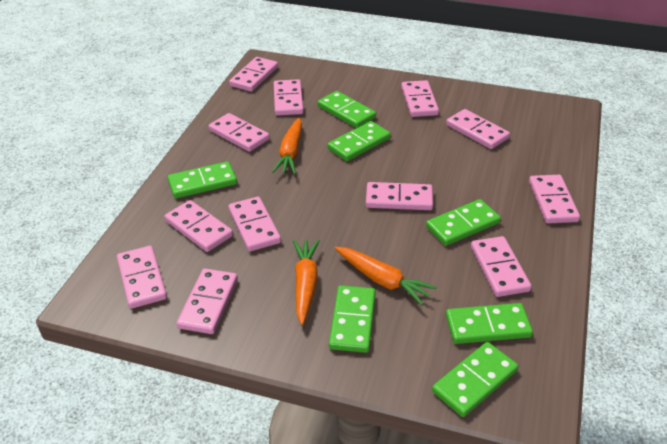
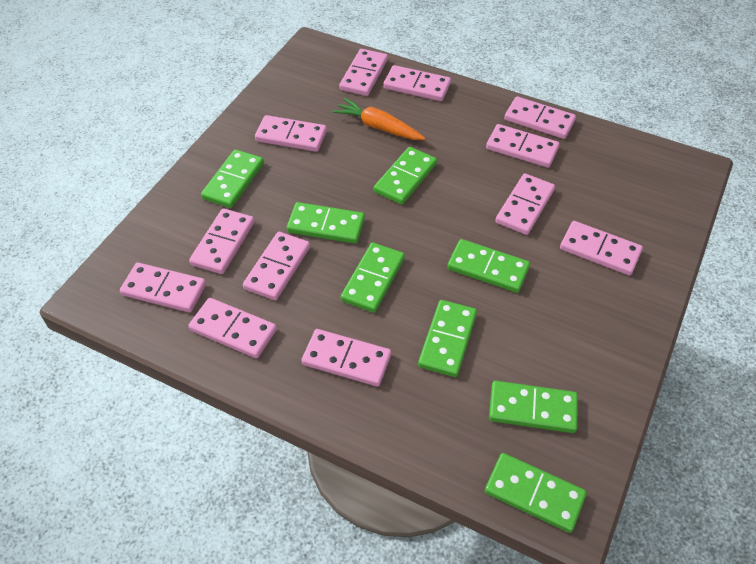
green domino: 7 -> 8
orange carrot: 3 -> 1

